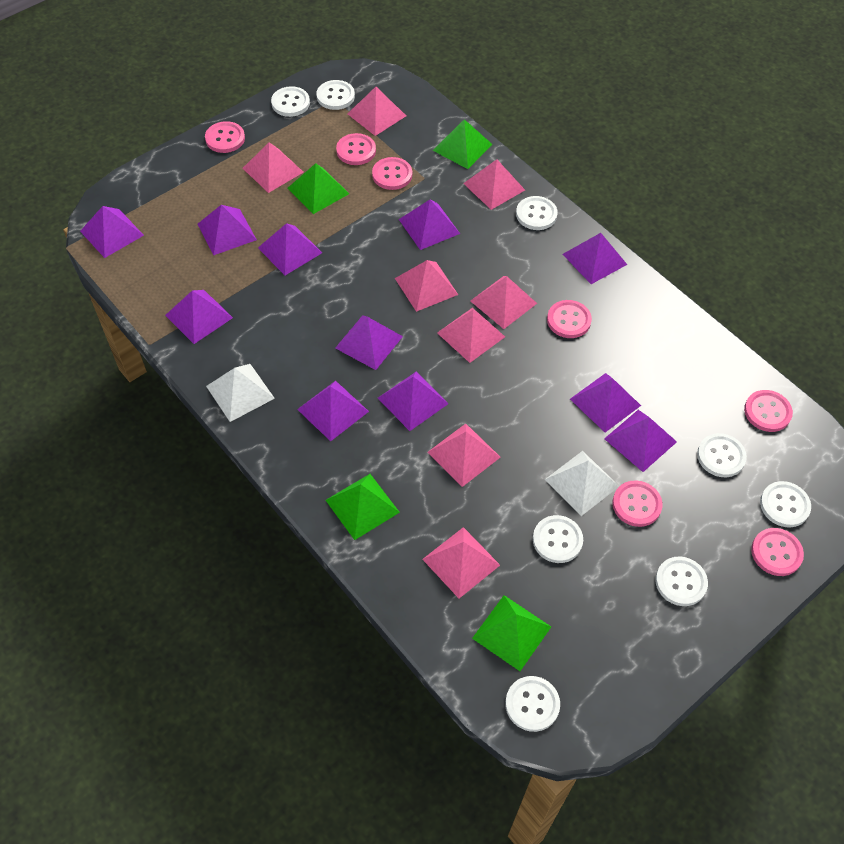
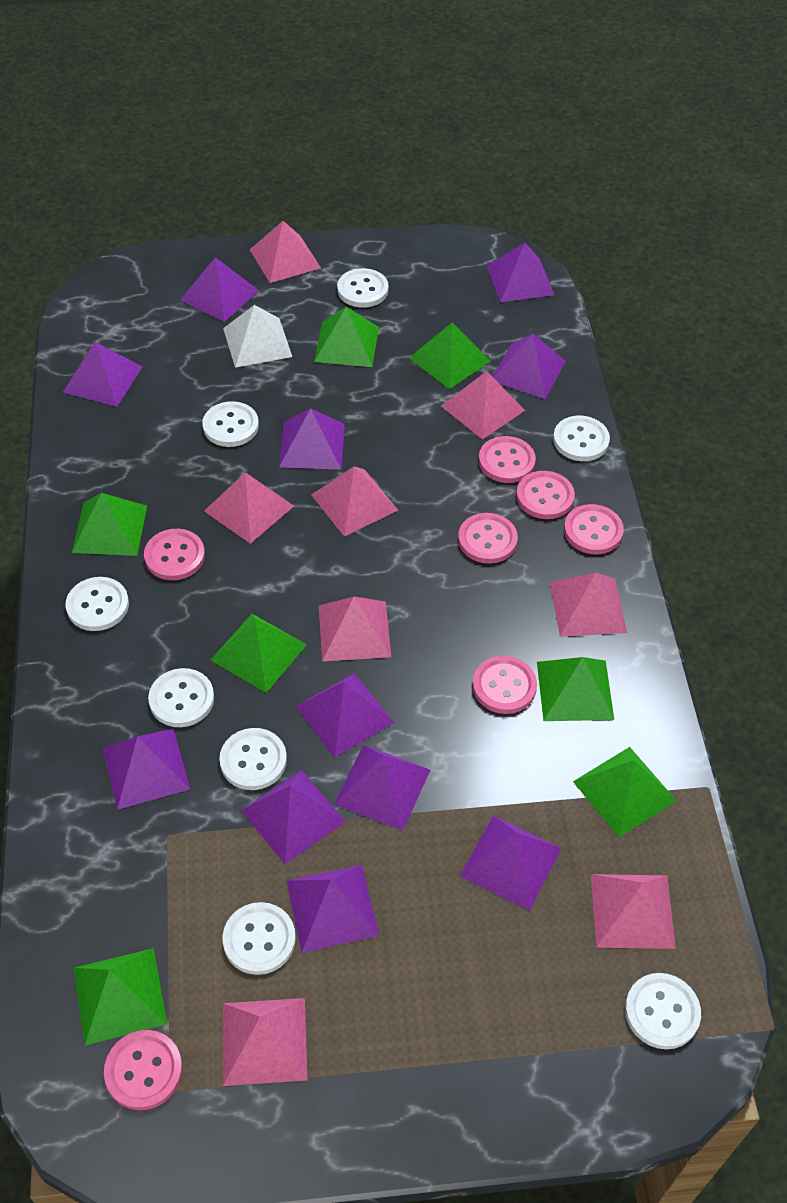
green pyramid: 4 -> 7
white pyramid: 2 -> 1

